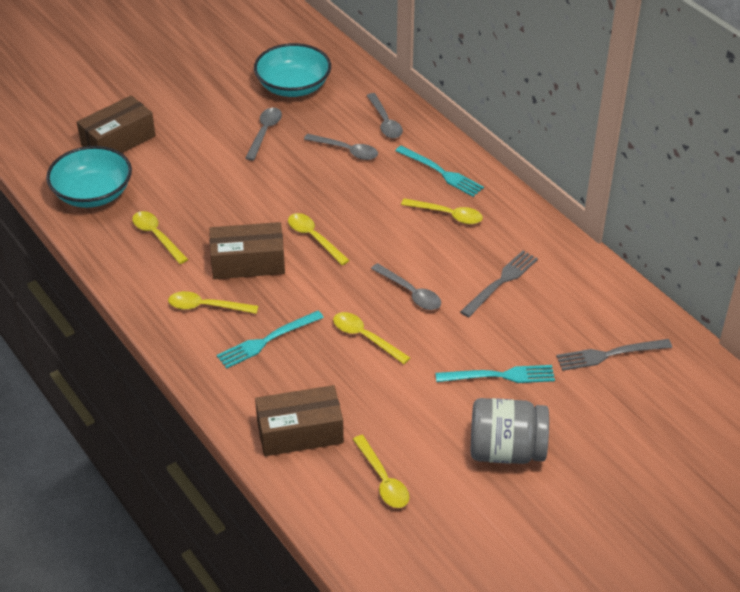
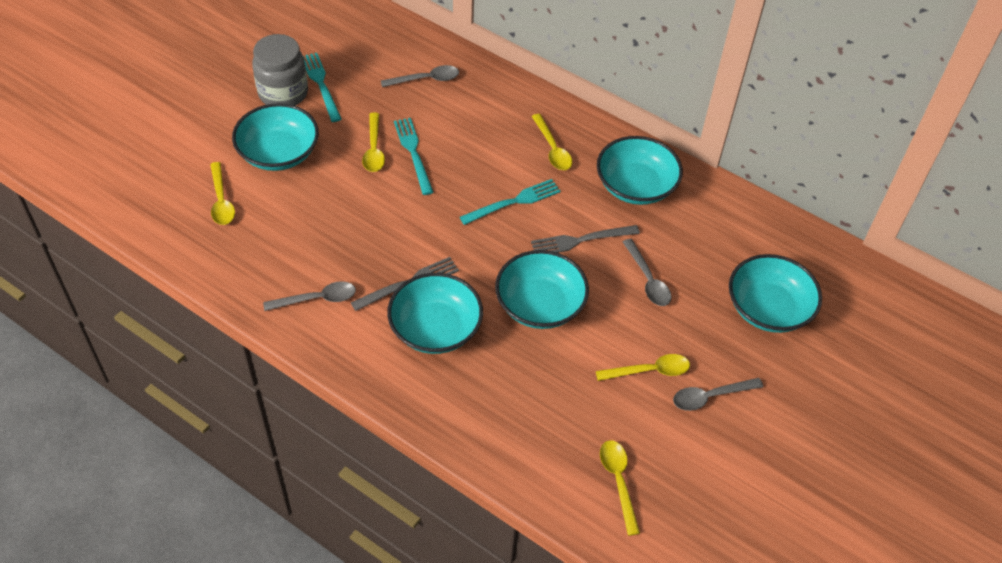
brown box: 3 -> 0
turquoise bowl: 2 -> 5
yellow spoon: 6 -> 5

